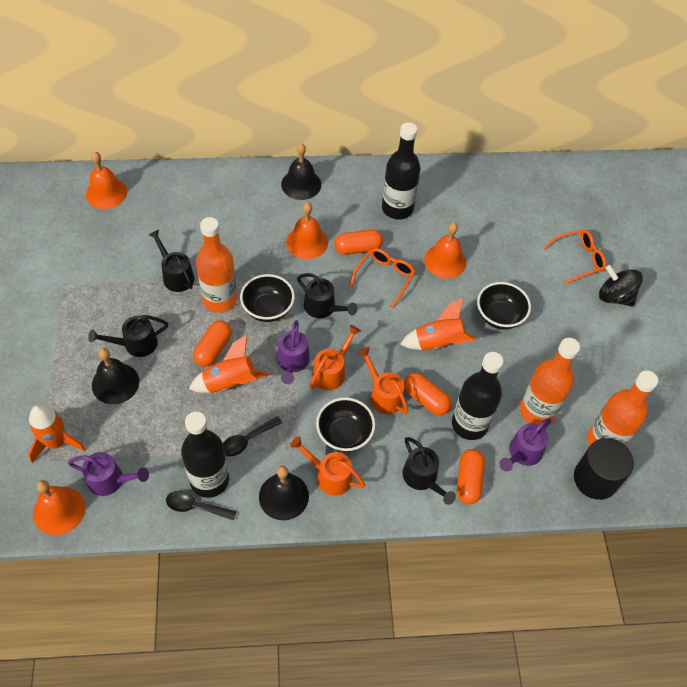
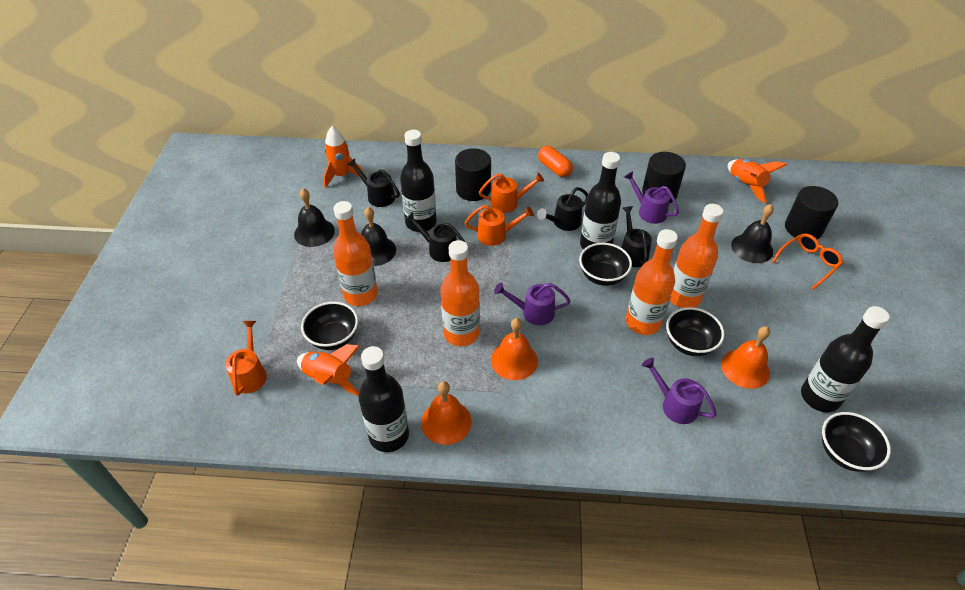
black bottle: 3 -> 4
black bowl: 3 -> 4
black cylinder: 1 -> 3
black spinning top: 1 -> 0
black spoon: 2 -> 0
orange bell: 4 -> 3
orange bottle: 3 -> 4
orange capsule: 4 -> 1
orange glasses: 2 -> 1

